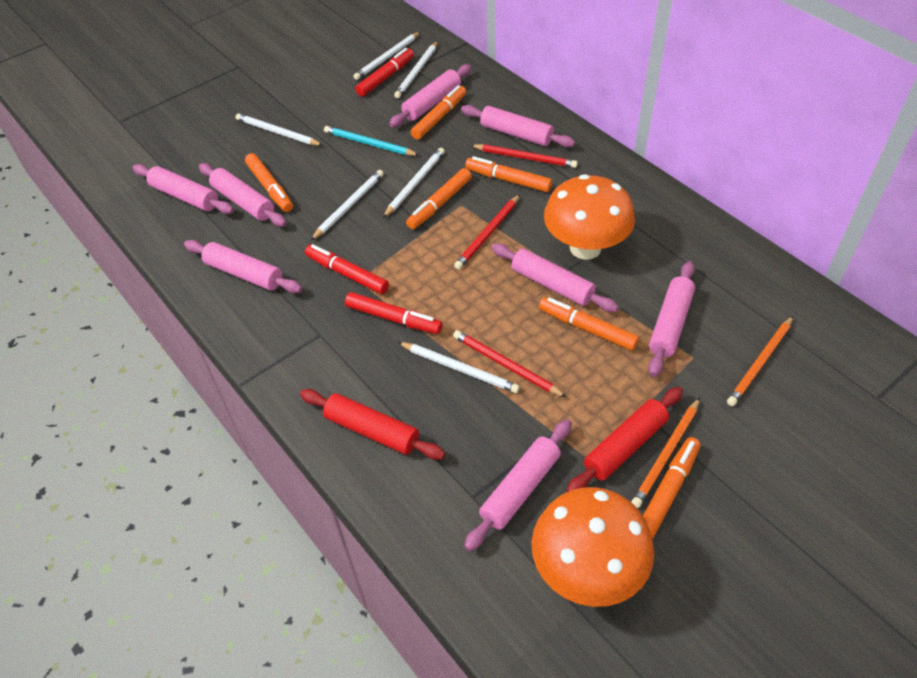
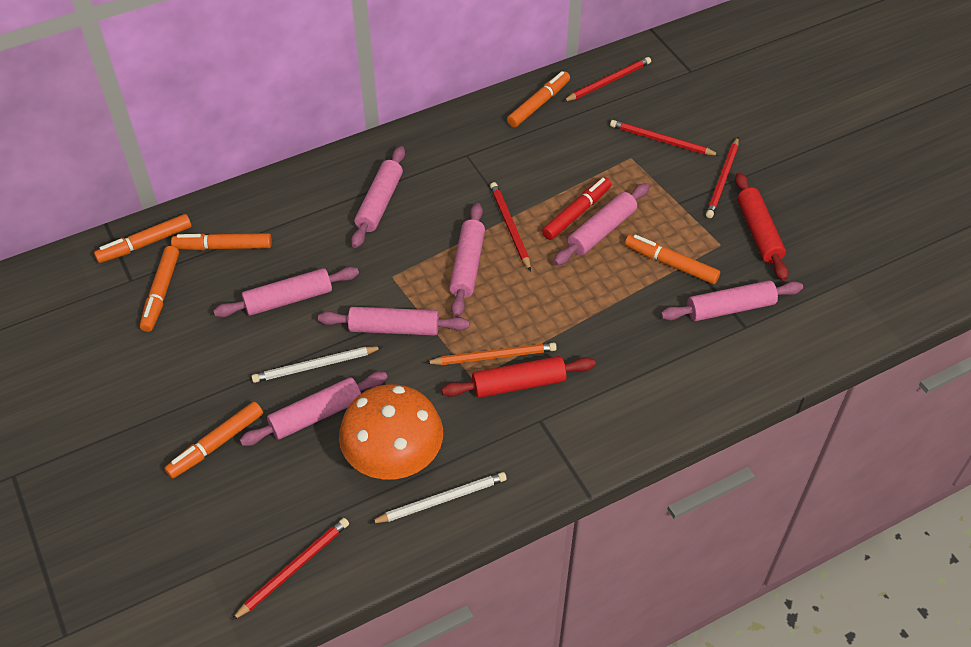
orange mushroom: 2 -> 1
orange pencil: 2 -> 1
pink rolling pin: 8 -> 7
red marker: 3 -> 1
red pencil: 3 -> 5
turquoise pencil: 1 -> 0
white pencil: 6 -> 2

